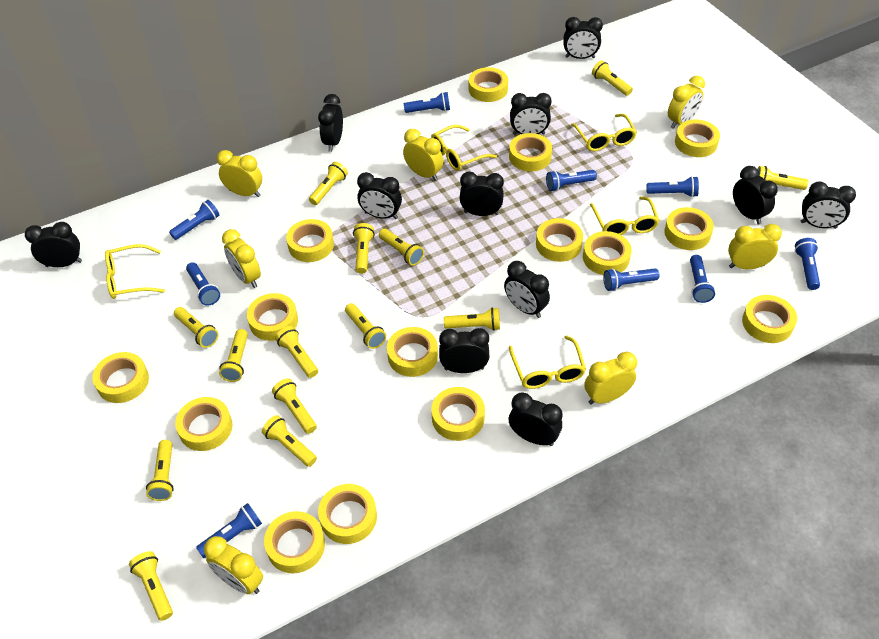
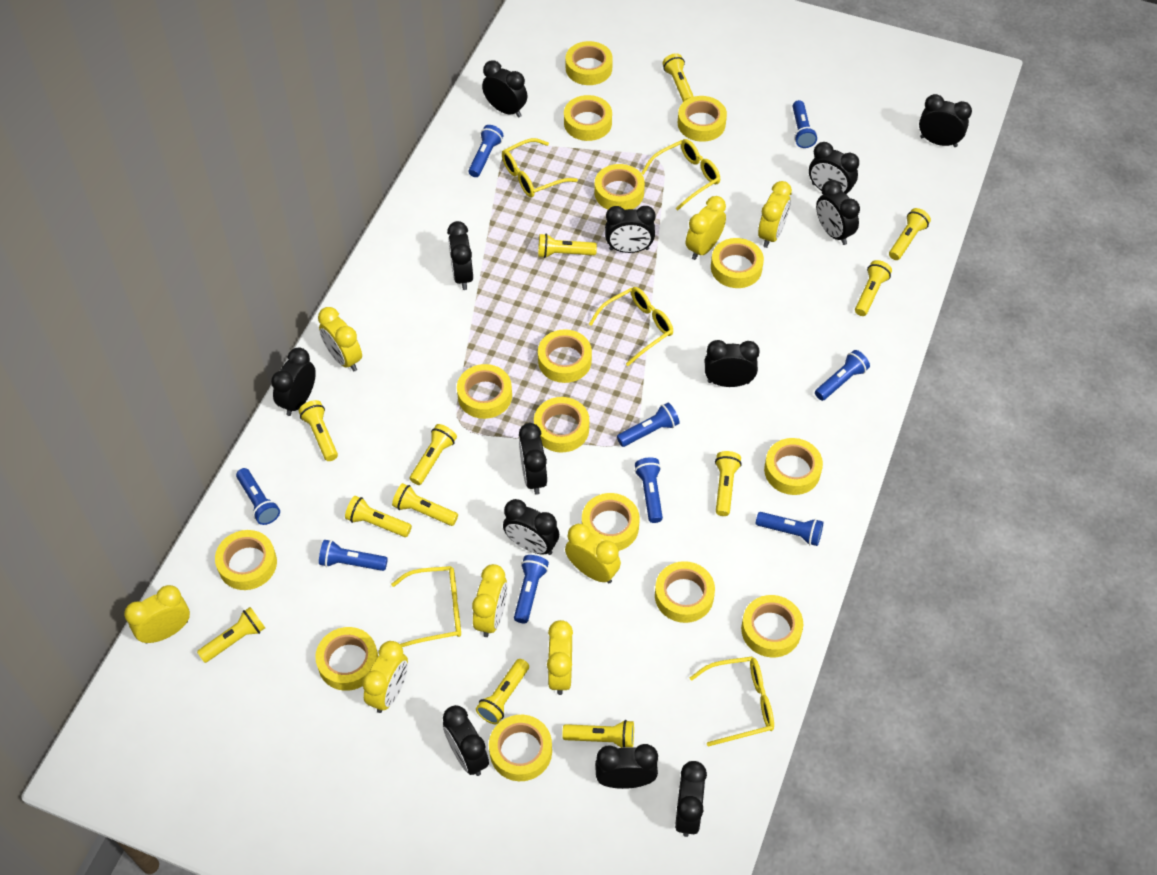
black clock: 11 -> 13
yellow clock: 7 -> 8
yellow flashlight: 14 -> 12

